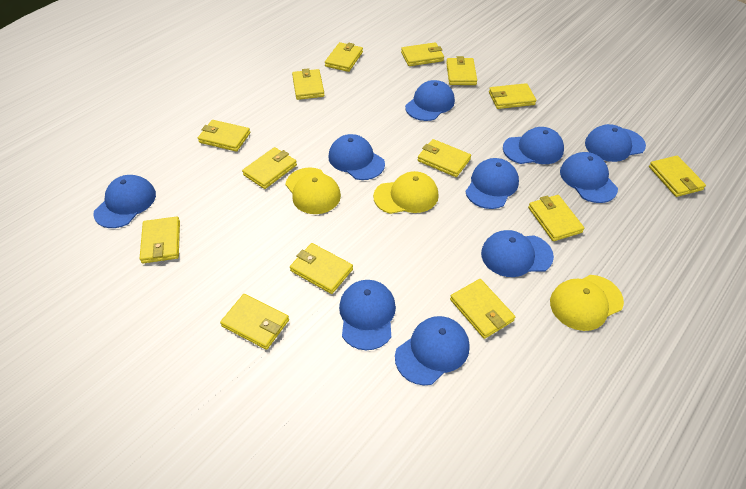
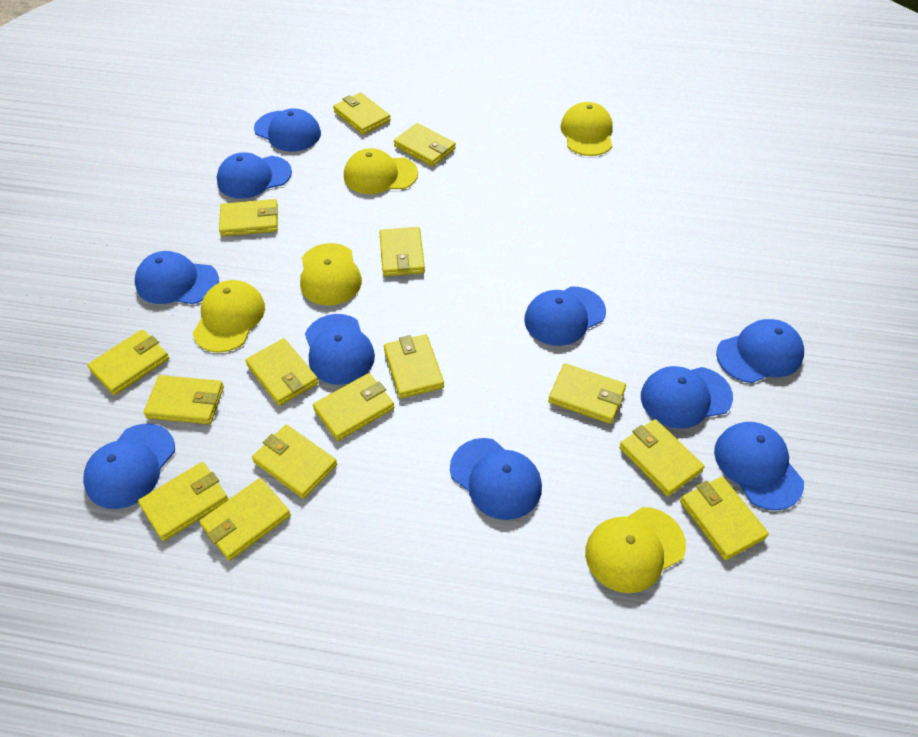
yellow cap: 3 -> 5
yellow wallet: 14 -> 15

